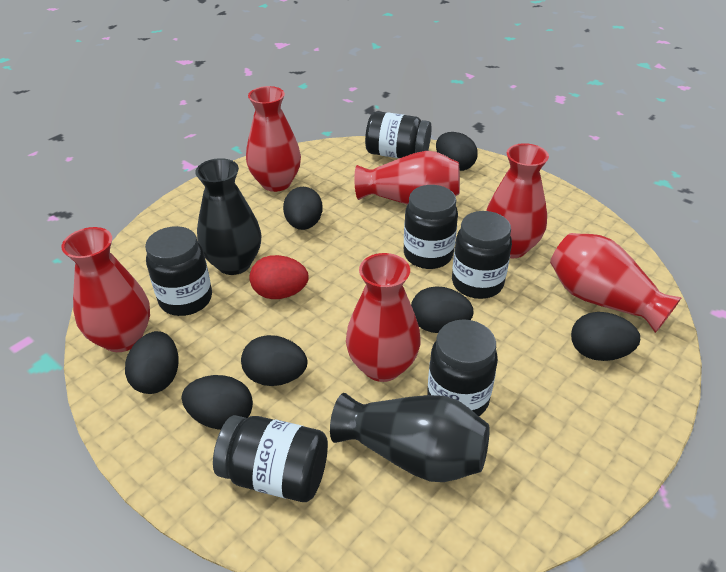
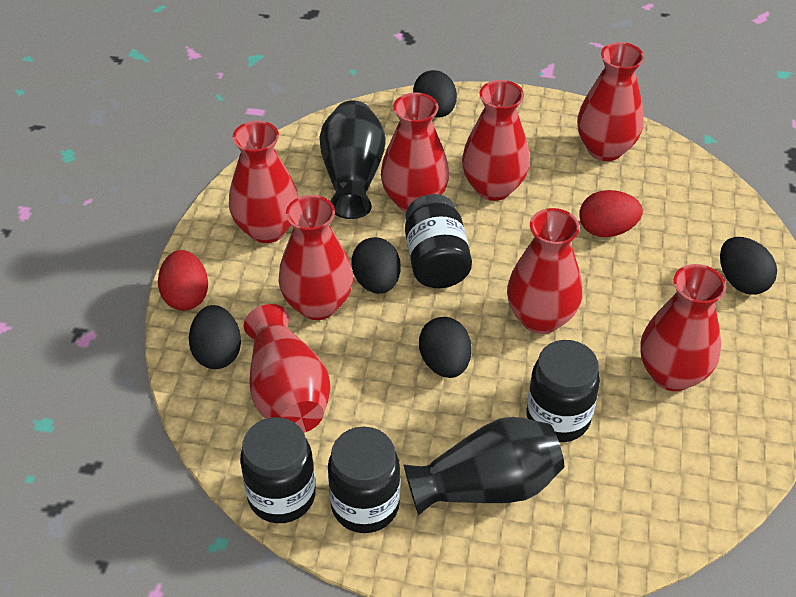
black egg: 7 -> 5
black jar: 6 -> 4
red egg: 1 -> 2
red vase: 6 -> 8

